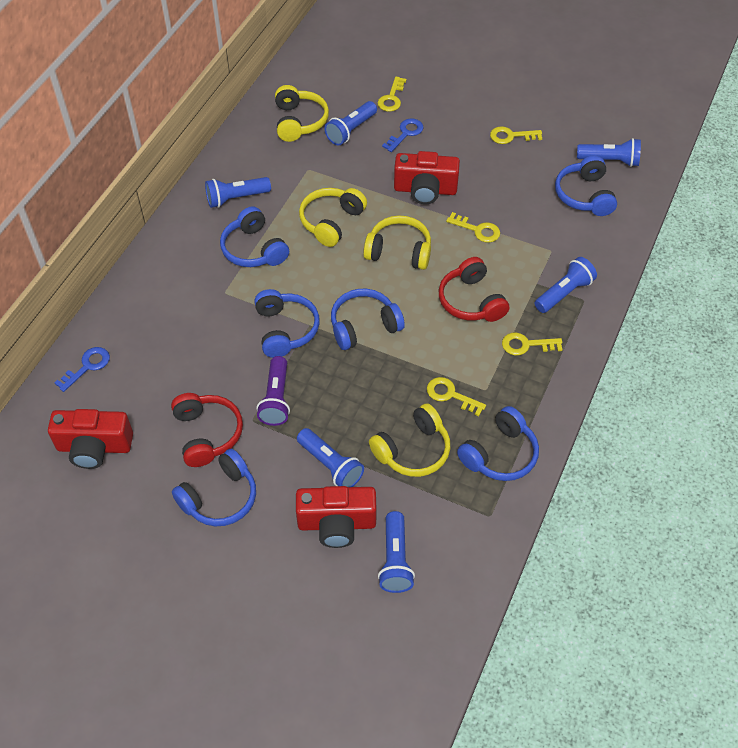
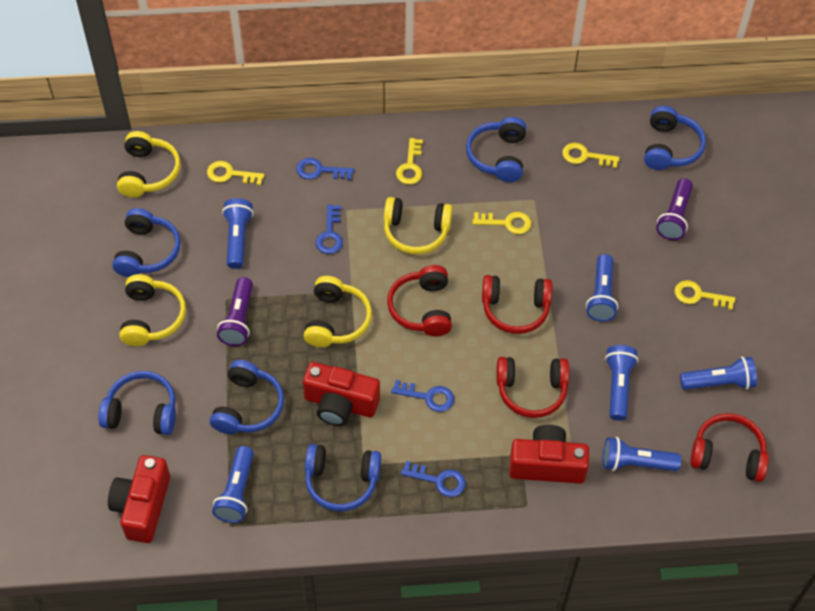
blue key: 2 -> 4
purple flashlight: 1 -> 2
red headphones: 2 -> 4

